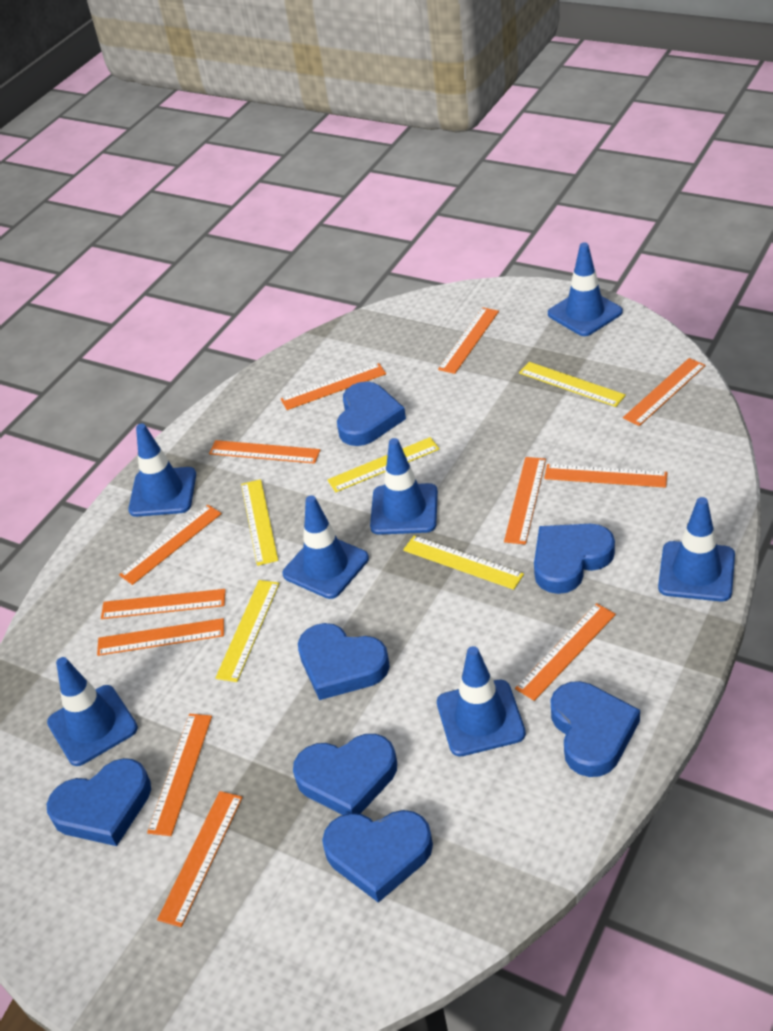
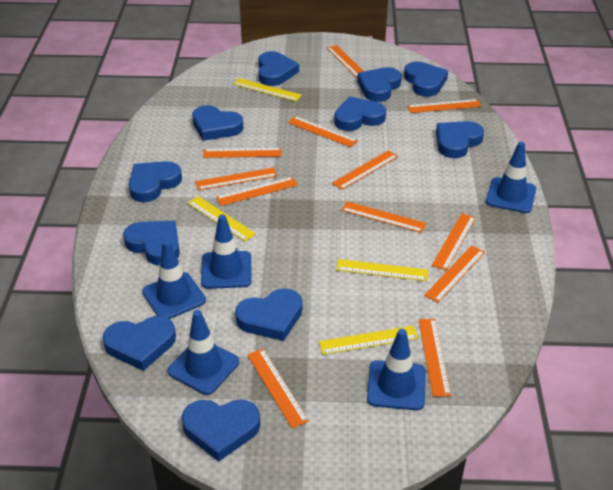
blue heart: 7 -> 11
blue traffic cone: 7 -> 5
yellow ruler: 5 -> 4

